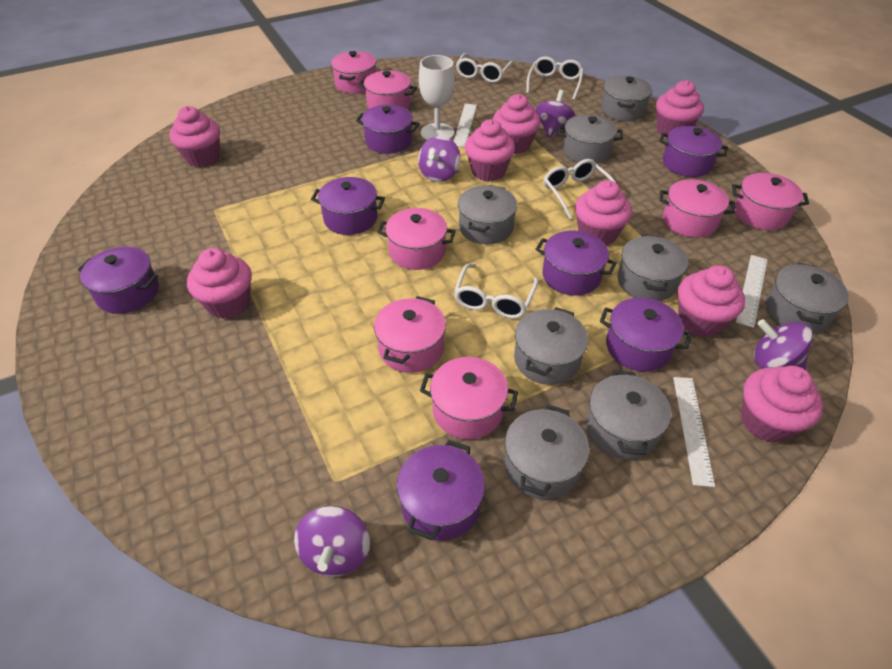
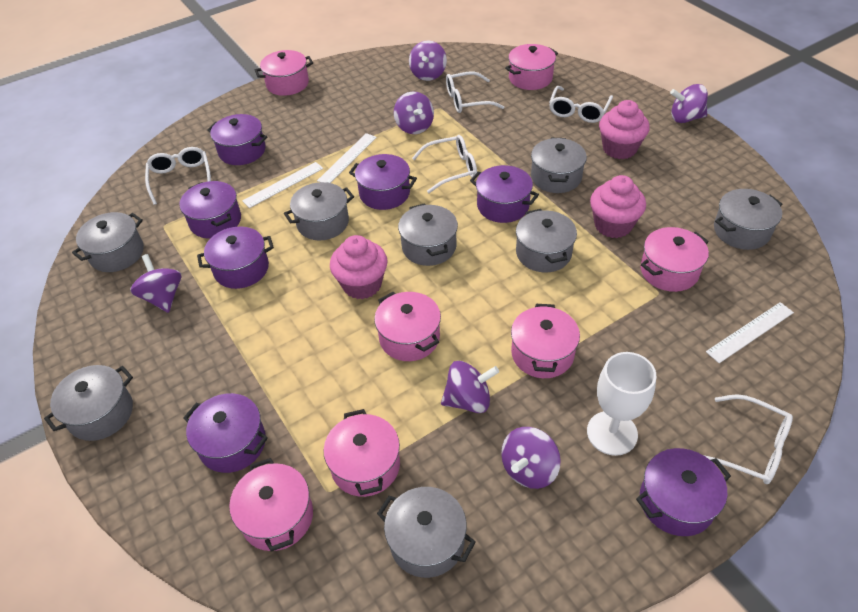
pink cupcake: 8 -> 3
purple spinning top: 4 -> 6
white glasses: 4 -> 5

